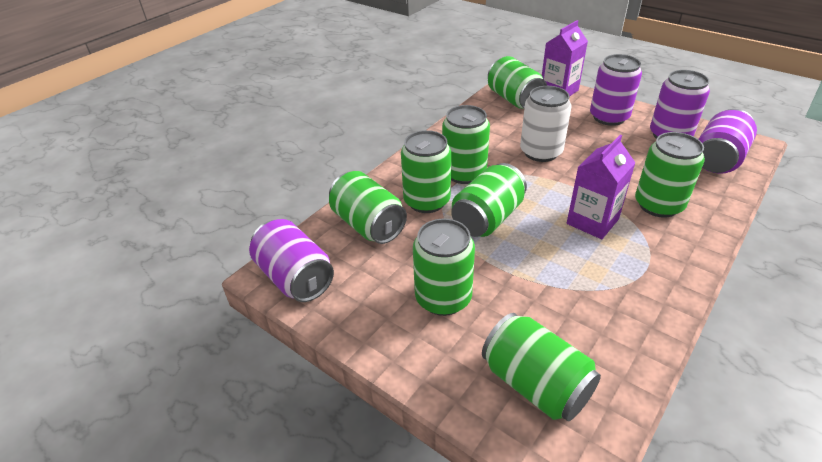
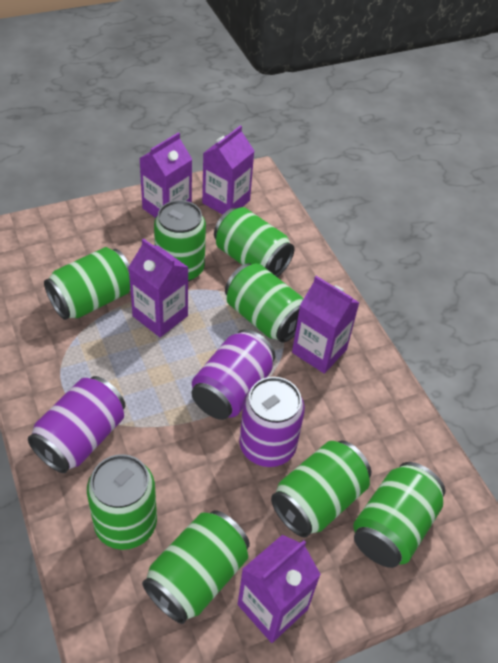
purple can: 4 -> 3
purple carton: 2 -> 5
white can: 1 -> 0

